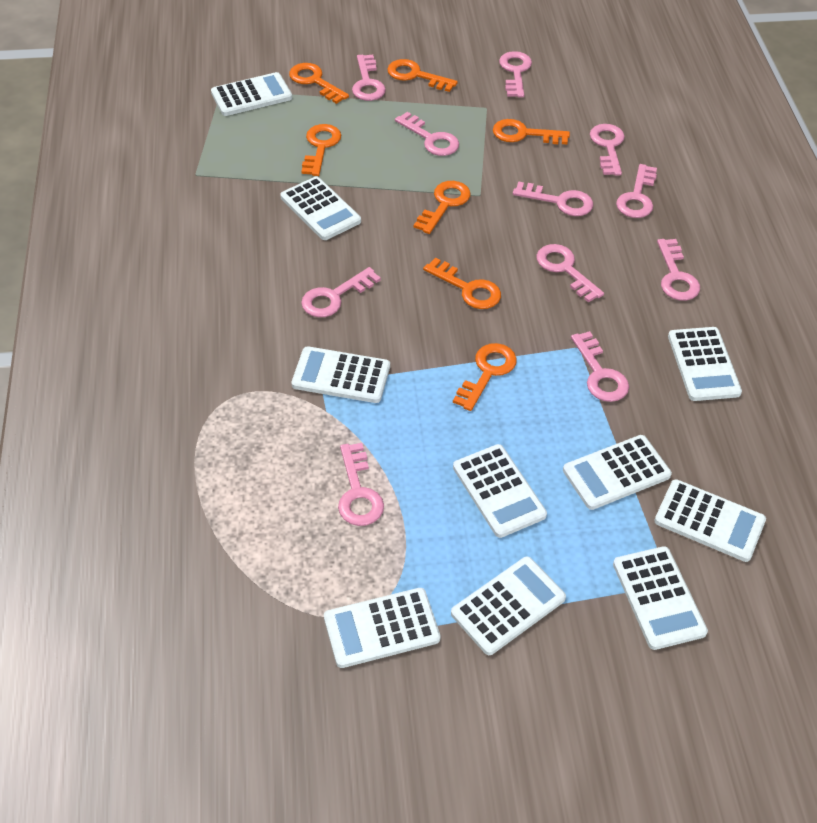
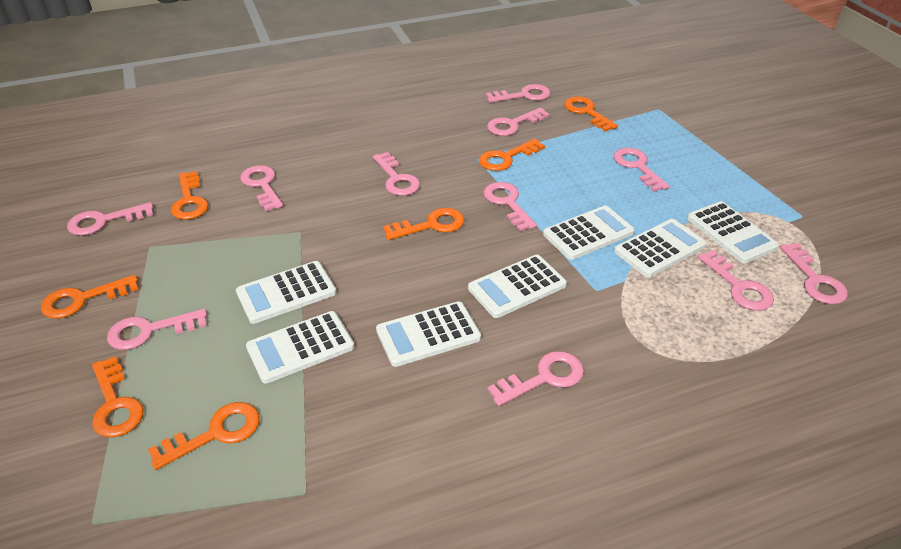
white calculator: 10 -> 7

